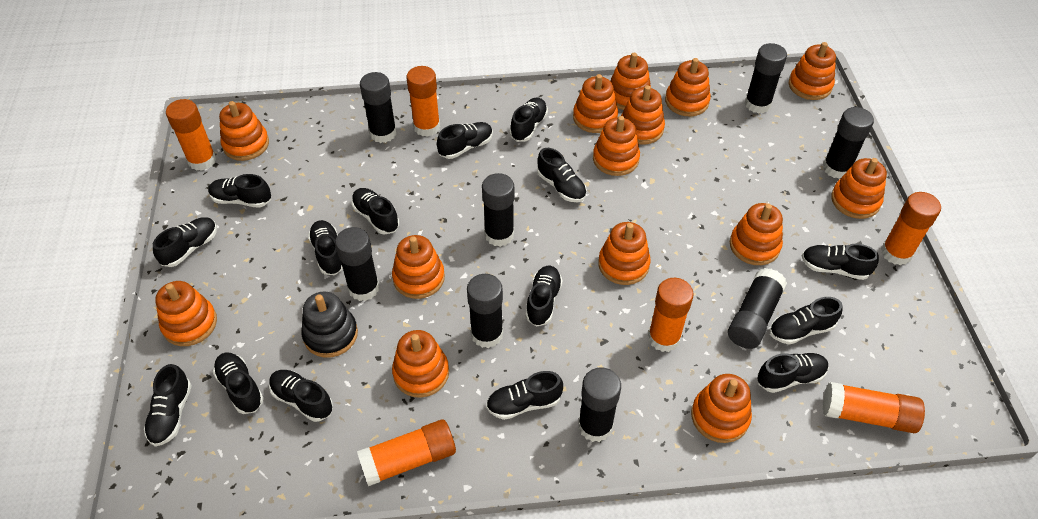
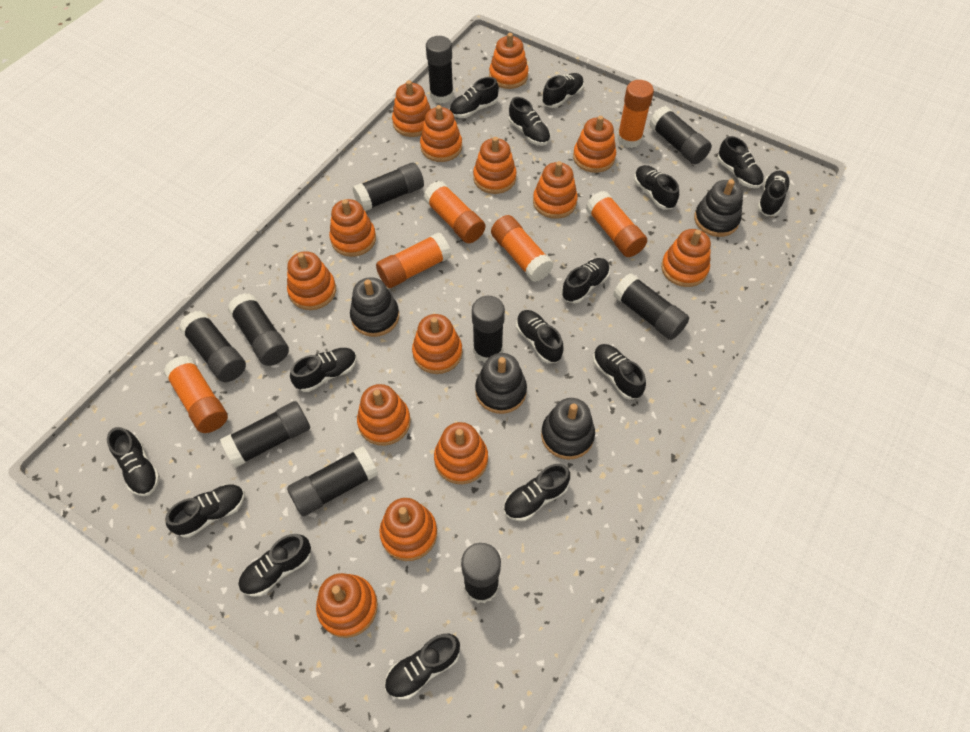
black glue stick: 8 -> 10
black stacking toy: 1 -> 4

